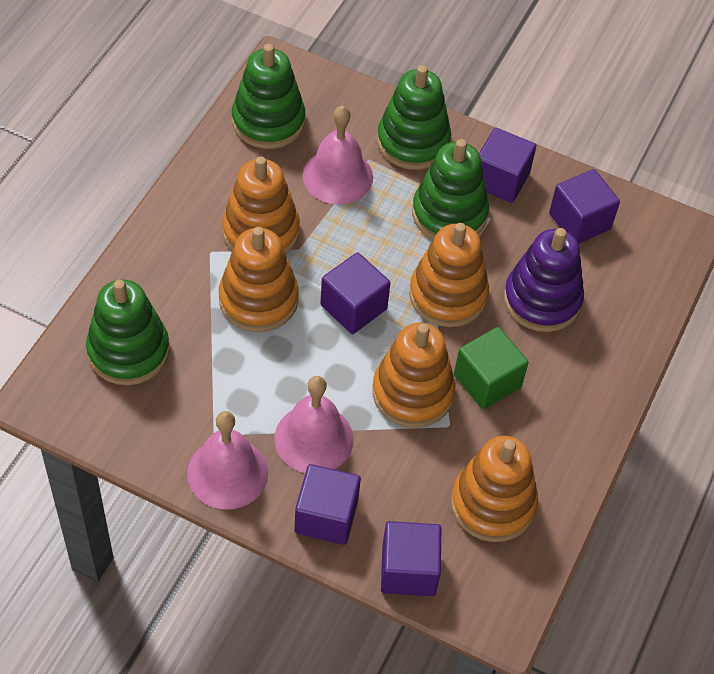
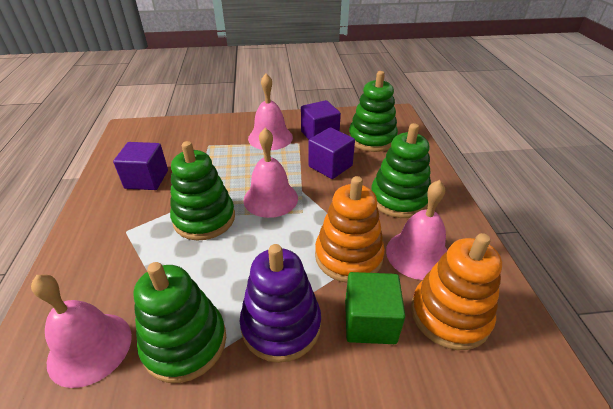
orange stacking toy: 5 -> 2
pink bell: 3 -> 4
purple cube: 5 -> 3

